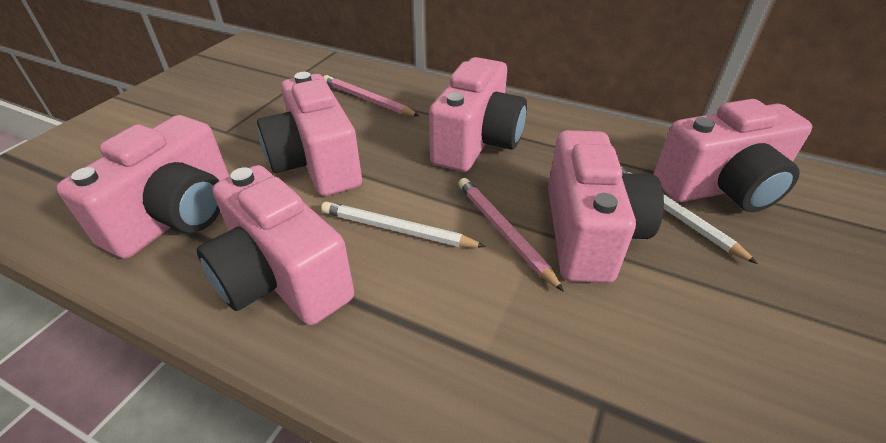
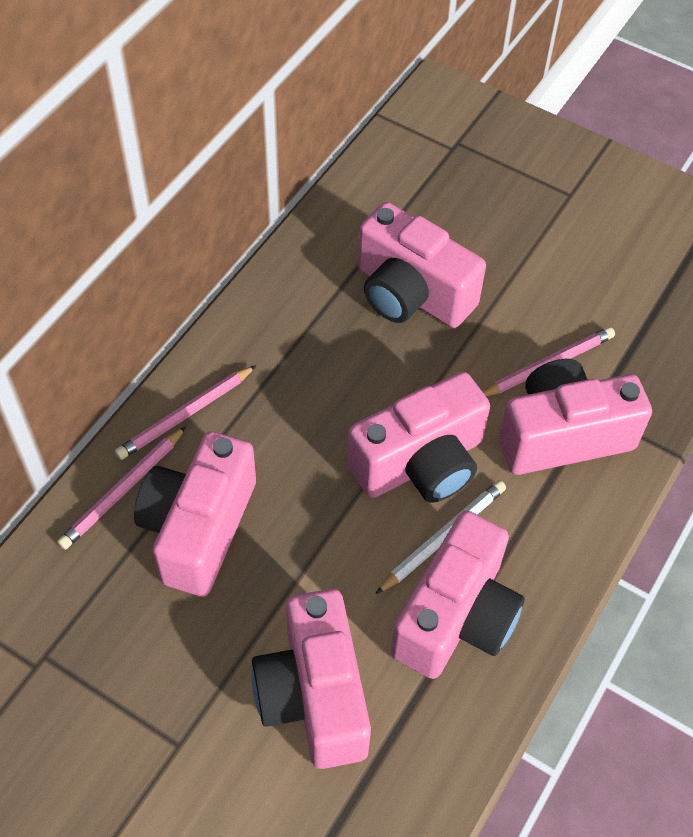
pink pencil: 2 -> 3
white pencil: 2 -> 1

